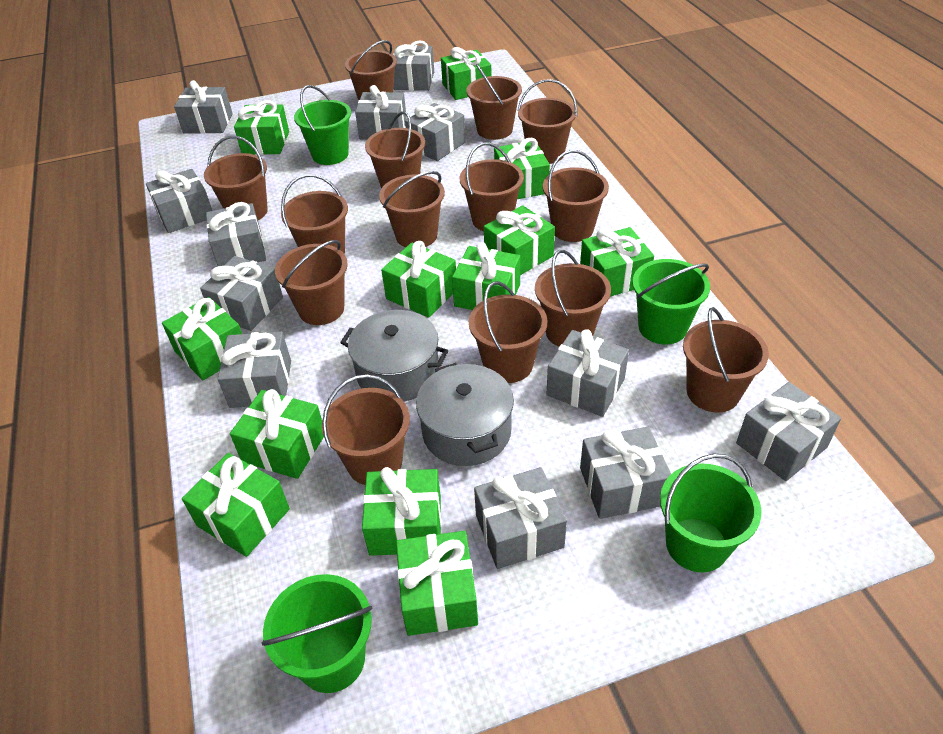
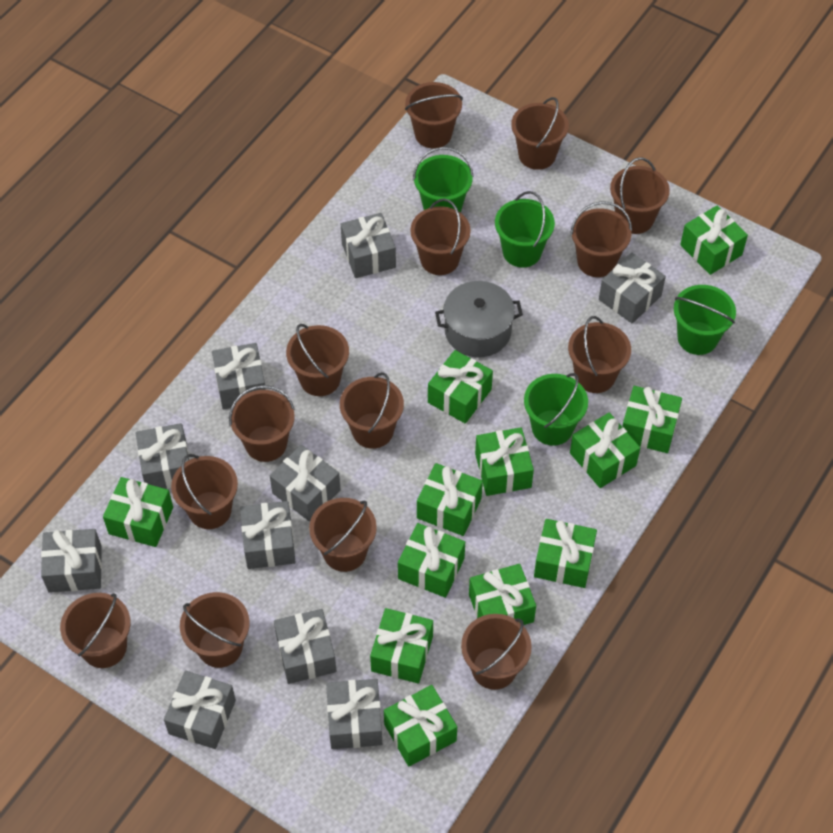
grey gift: 12 -> 10
grey pot: 2 -> 1

